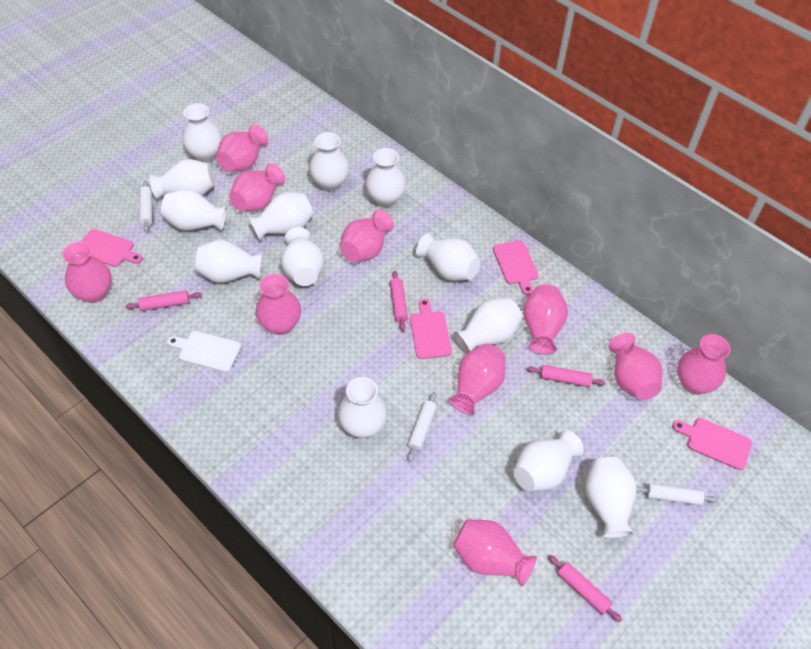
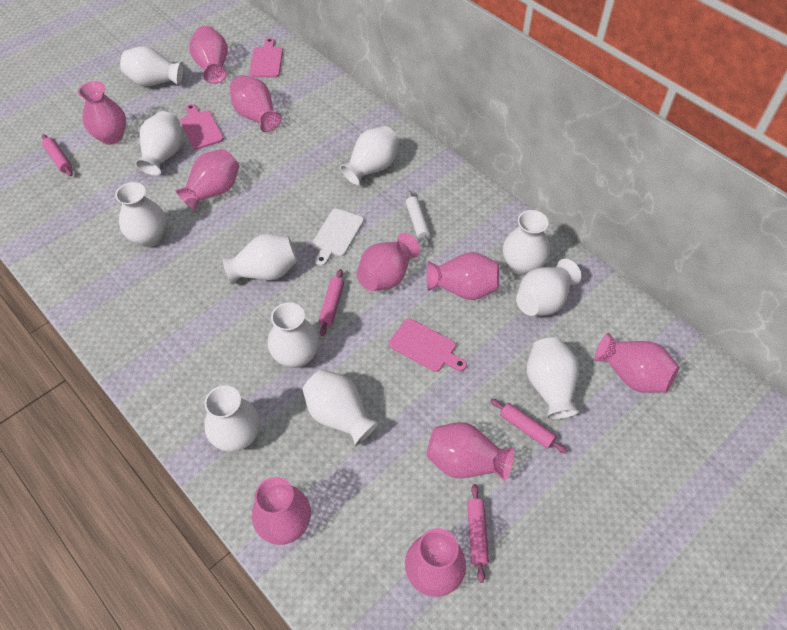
pink cutting board: 4 -> 3
white rolling pin: 3 -> 1
white vase: 13 -> 11

